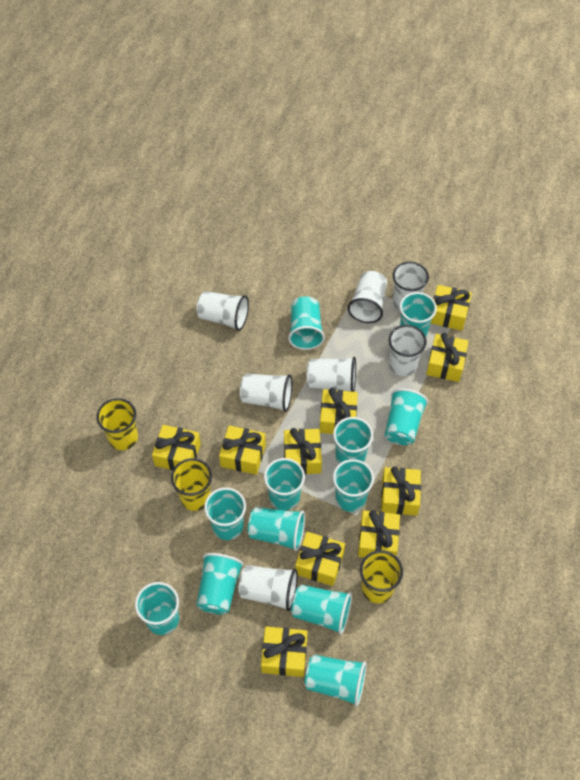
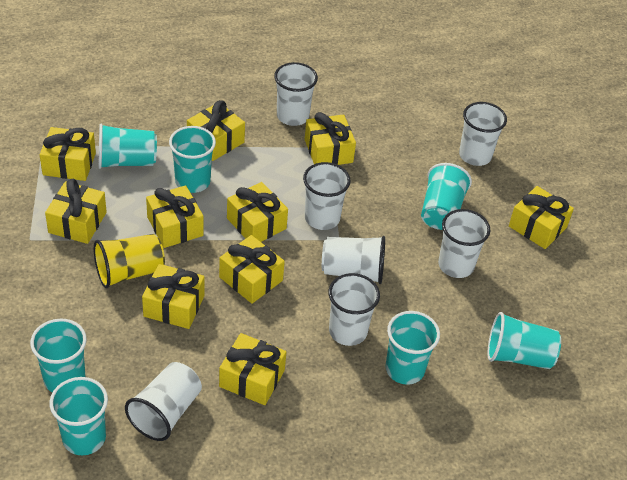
turquoise cup: 12 -> 7
yellow cup: 3 -> 1

